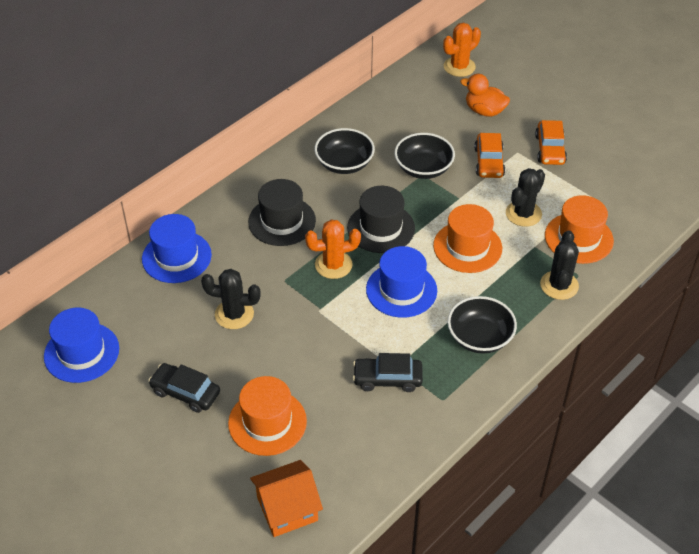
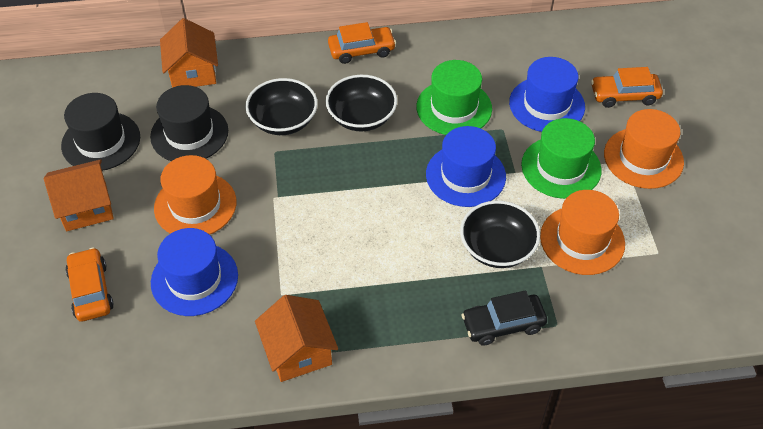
black cactus: 3 -> 0
black car: 2 -> 1
green hat: 0 -> 2
orange cactus: 2 -> 0
orange car: 2 -> 3
orange duck: 1 -> 0
orange house: 1 -> 3

